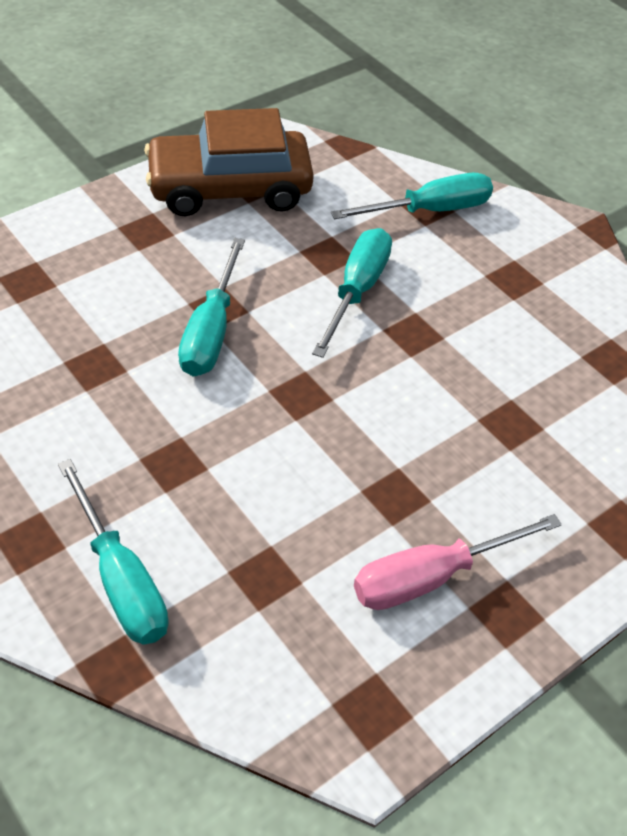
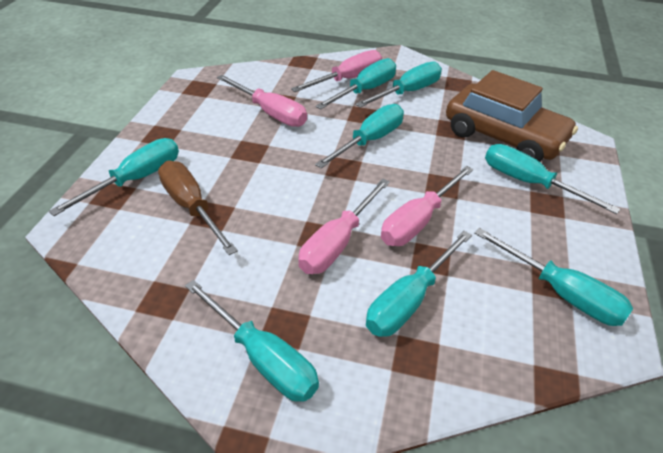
brown screwdriver: 0 -> 1
pink screwdriver: 1 -> 4
turquoise screwdriver: 4 -> 8

